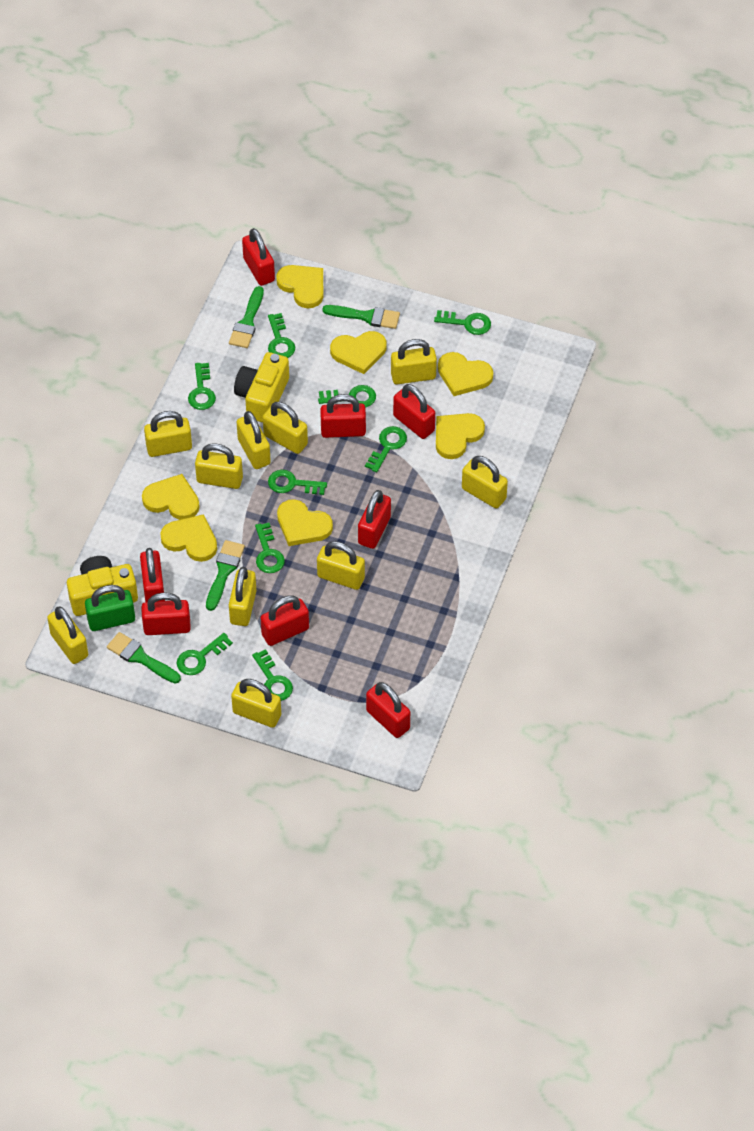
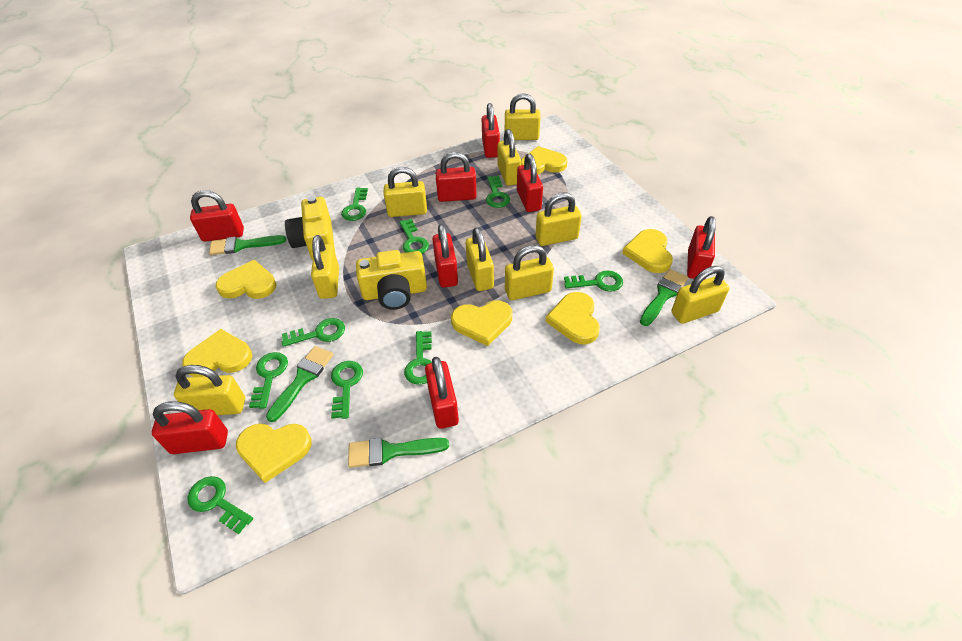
green padlock: 1 -> 0
yellow padlock: 10 -> 9

